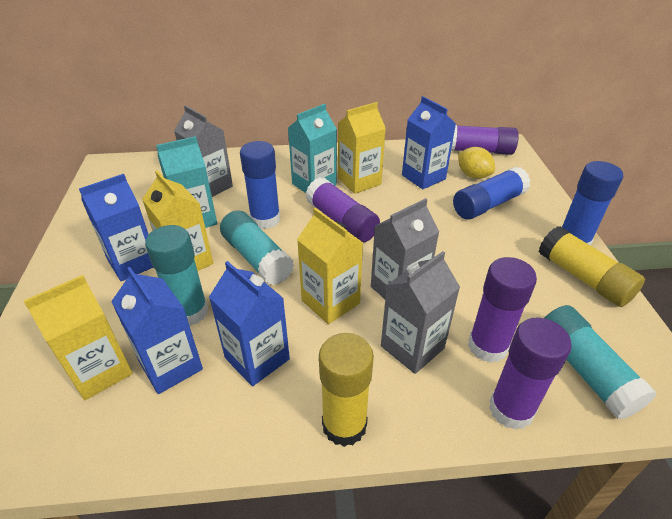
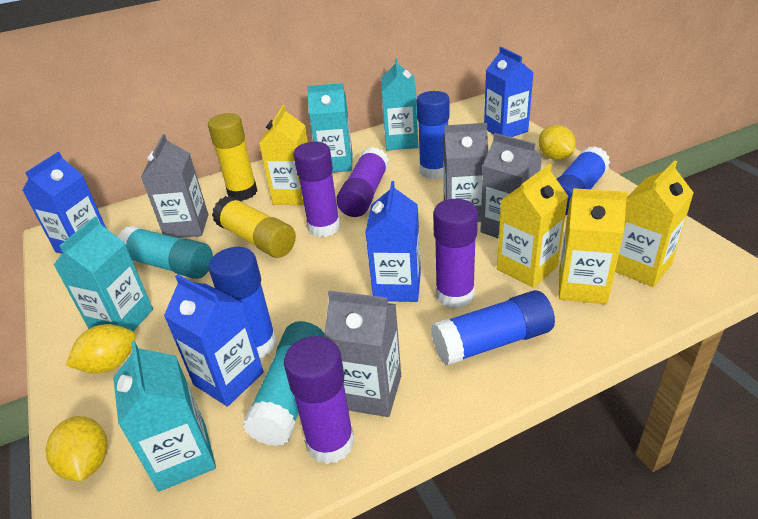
blue glue stick: 3 -> 4
grey carton: 3 -> 4
turquoise carton: 2 -> 4
turquoise glue stick: 3 -> 2
yellow lemon: 1 -> 3

